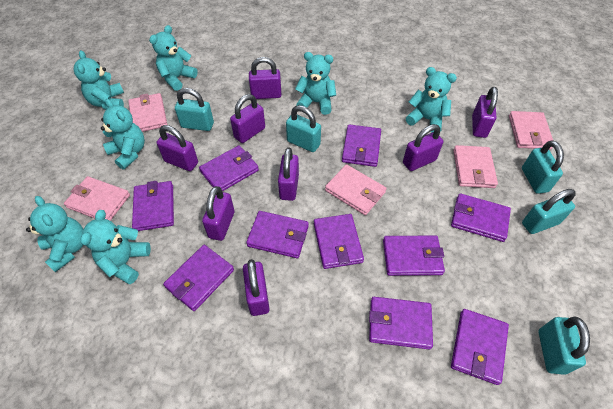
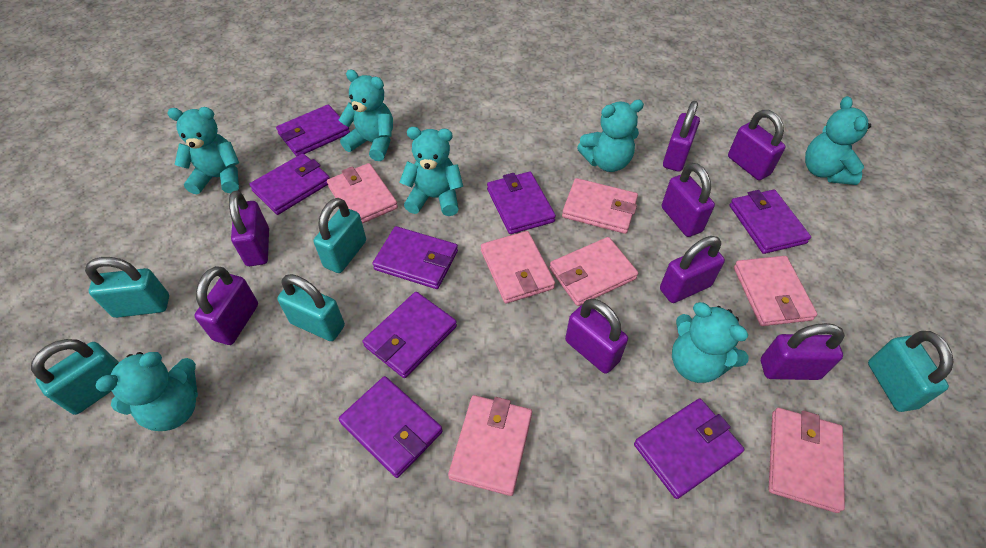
pink wallet: 5 -> 7
purple wallet: 10 -> 8

